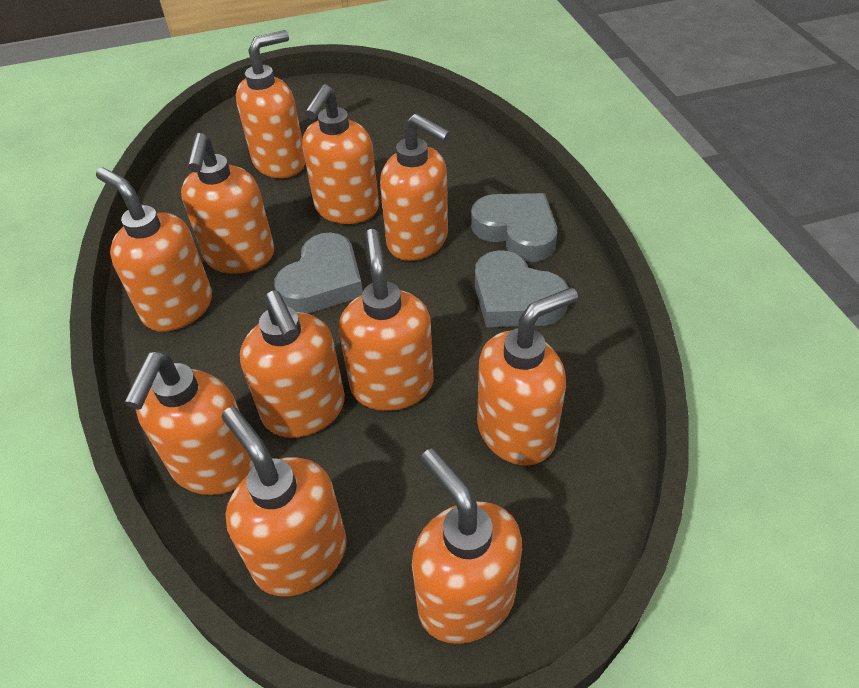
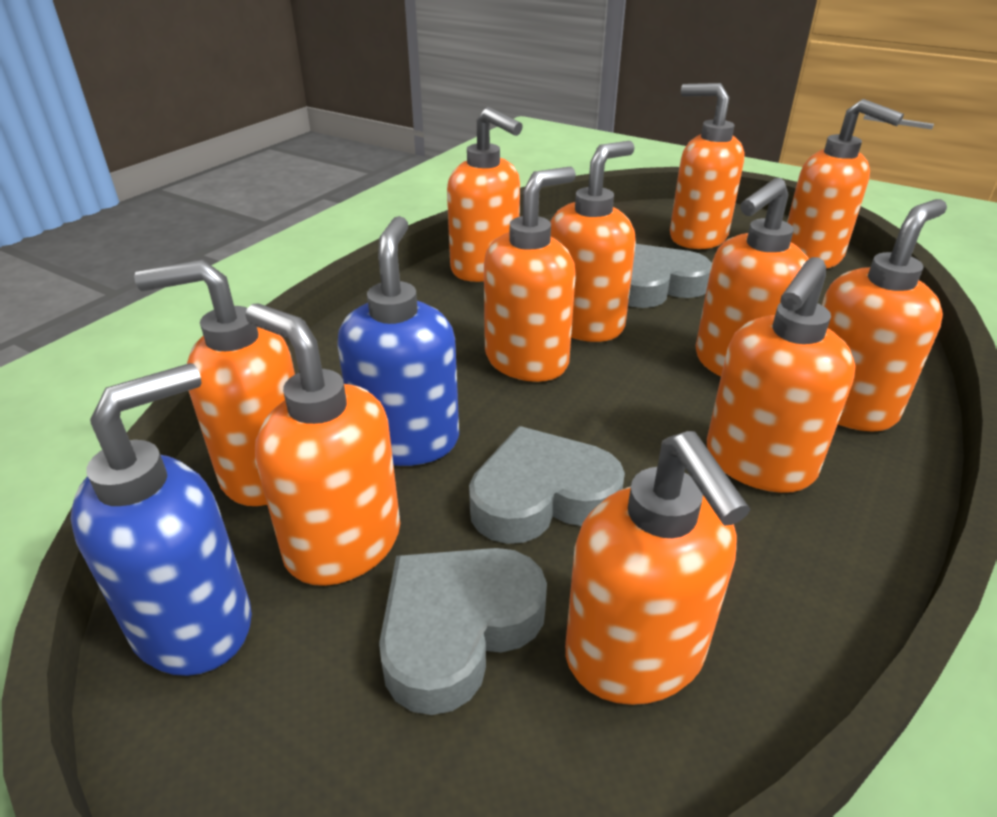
blue soap dispenser: 0 -> 2

